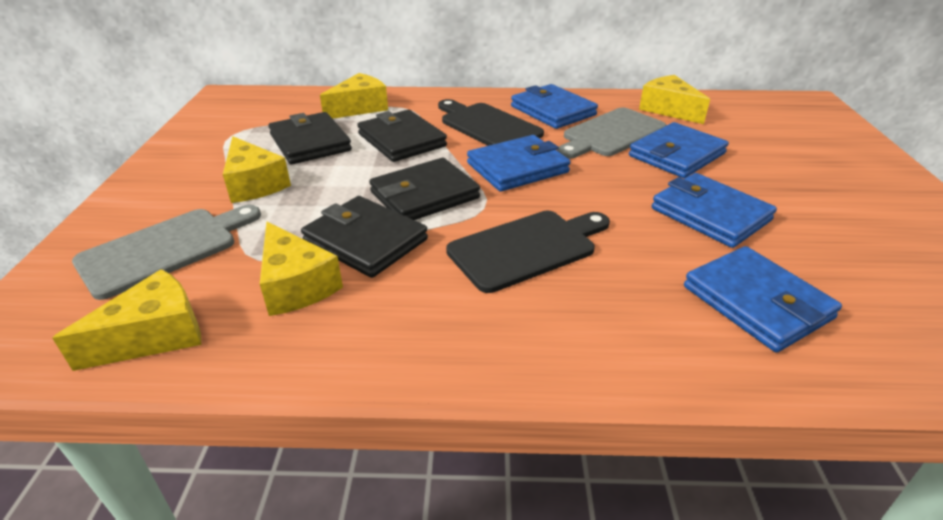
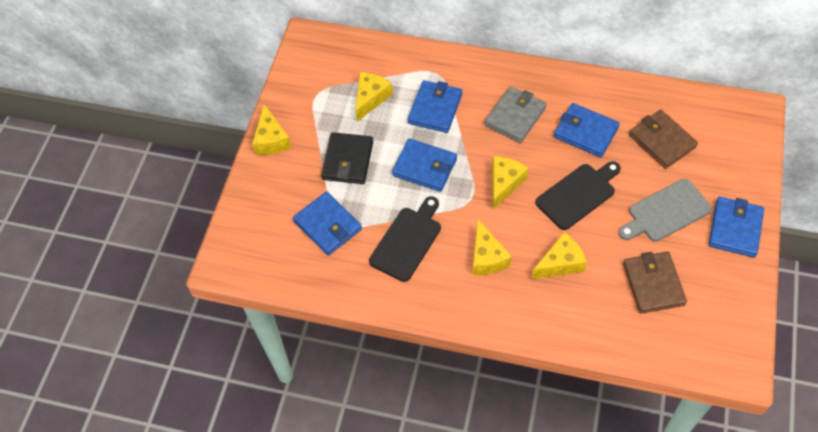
black wallet: 4 -> 1
brown wallet: 0 -> 2
grey cutting board: 2 -> 1
grey wallet: 0 -> 1

